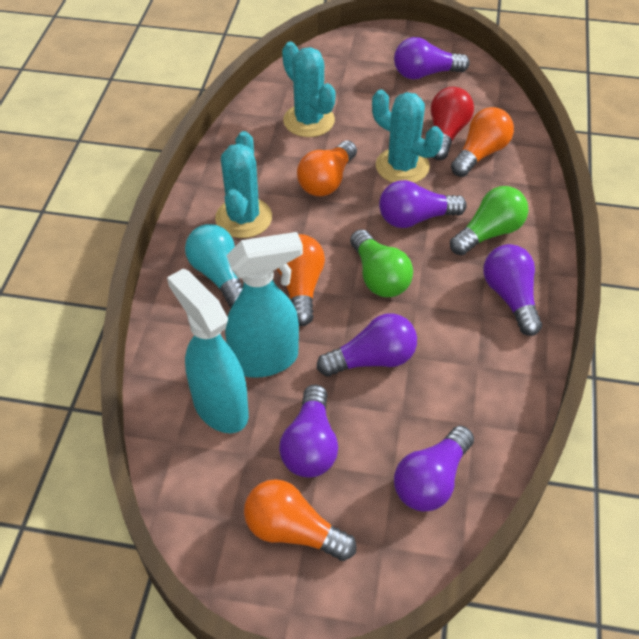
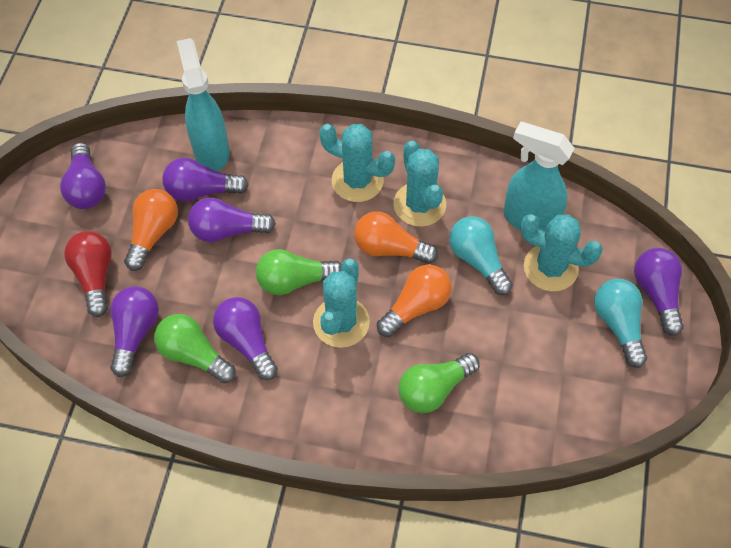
green light bulb: 2 -> 3
orange light bulb: 4 -> 3
turquoise cactus: 3 -> 4
turquoise light bulb: 1 -> 2

